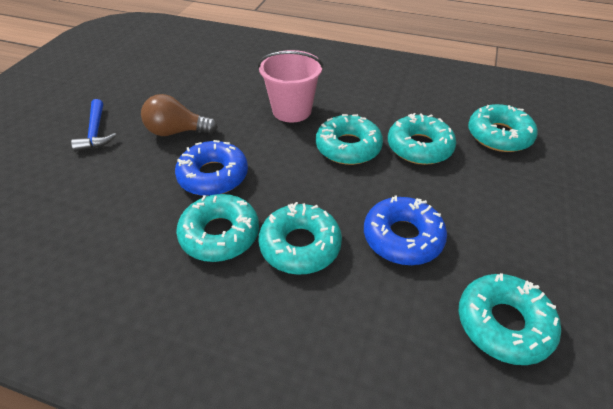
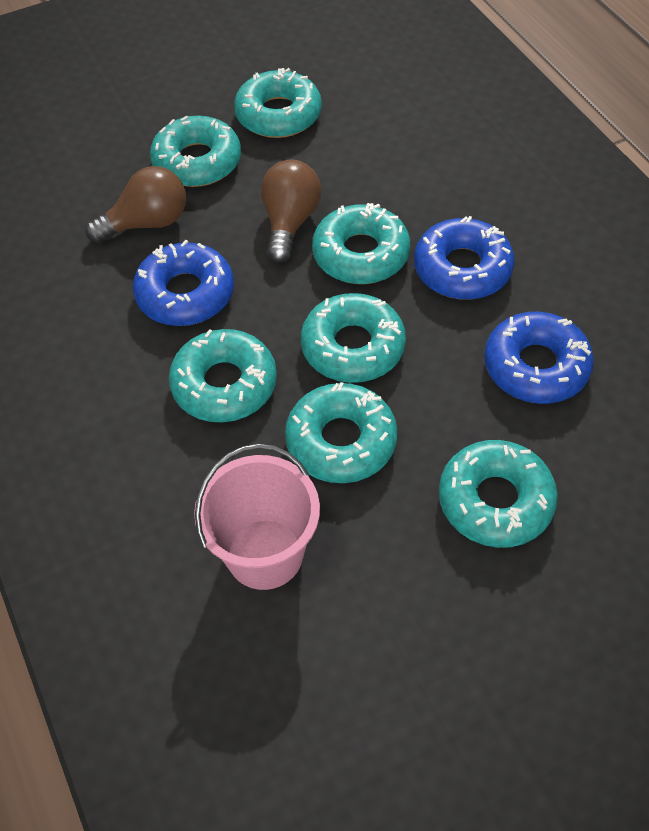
blue donut: 2 -> 3
blue hammer: 1 -> 0
brown light bulb: 1 -> 2
turquoise donut: 6 -> 7

